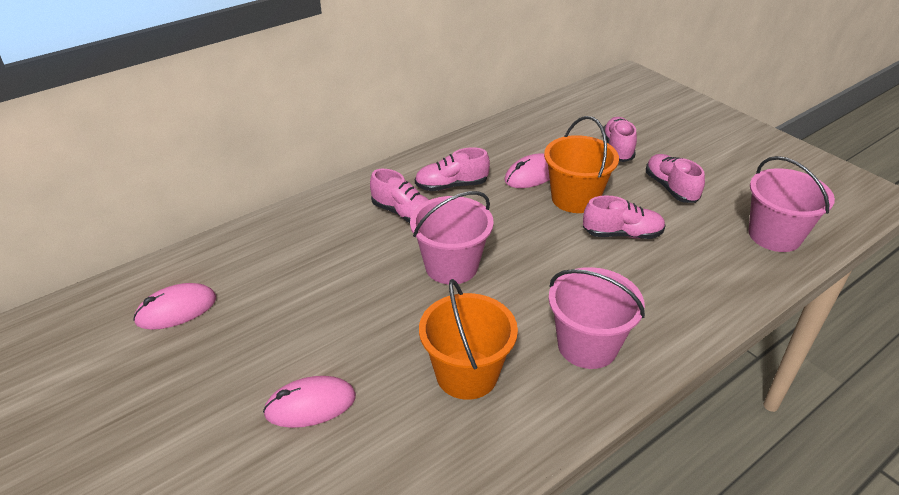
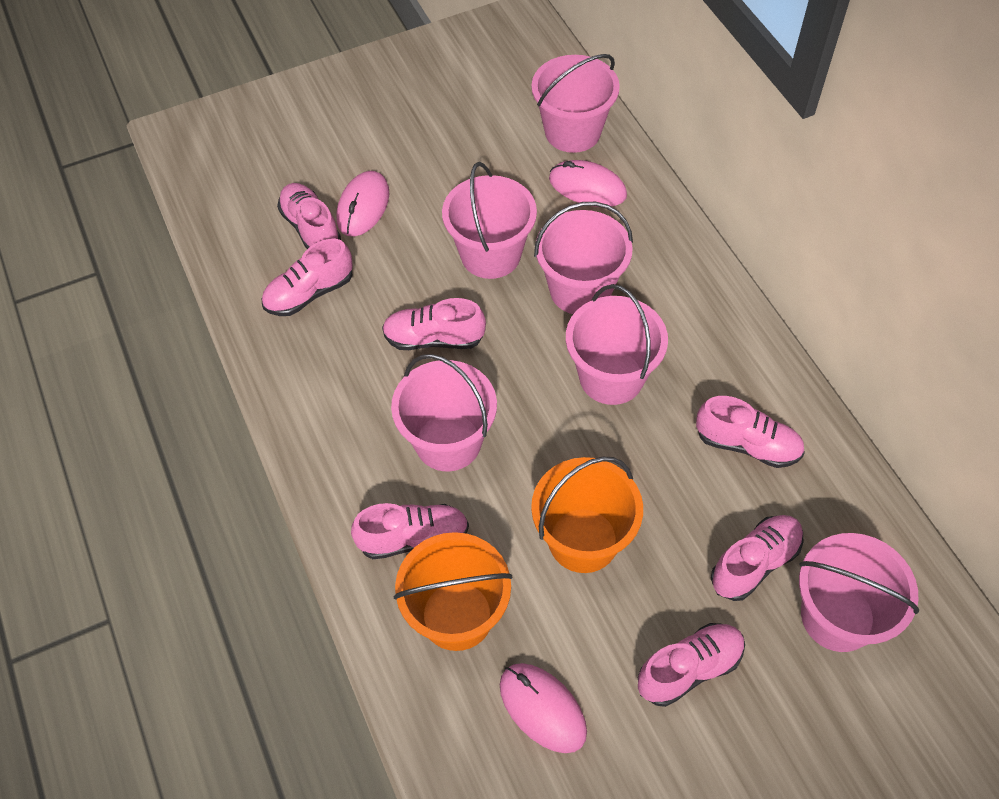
pink bucket: 3 -> 6
pink shoe: 5 -> 7

